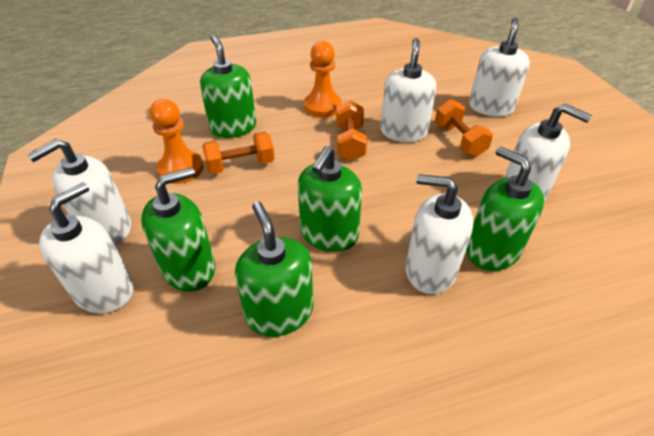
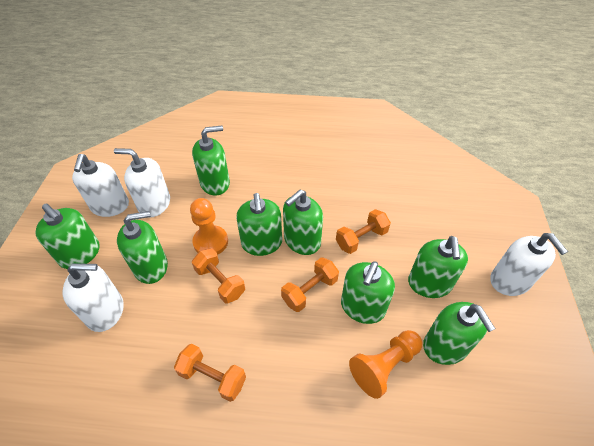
green soap dispenser: 5 -> 8
orange dumbbell: 3 -> 4
white soap dispenser: 6 -> 4

